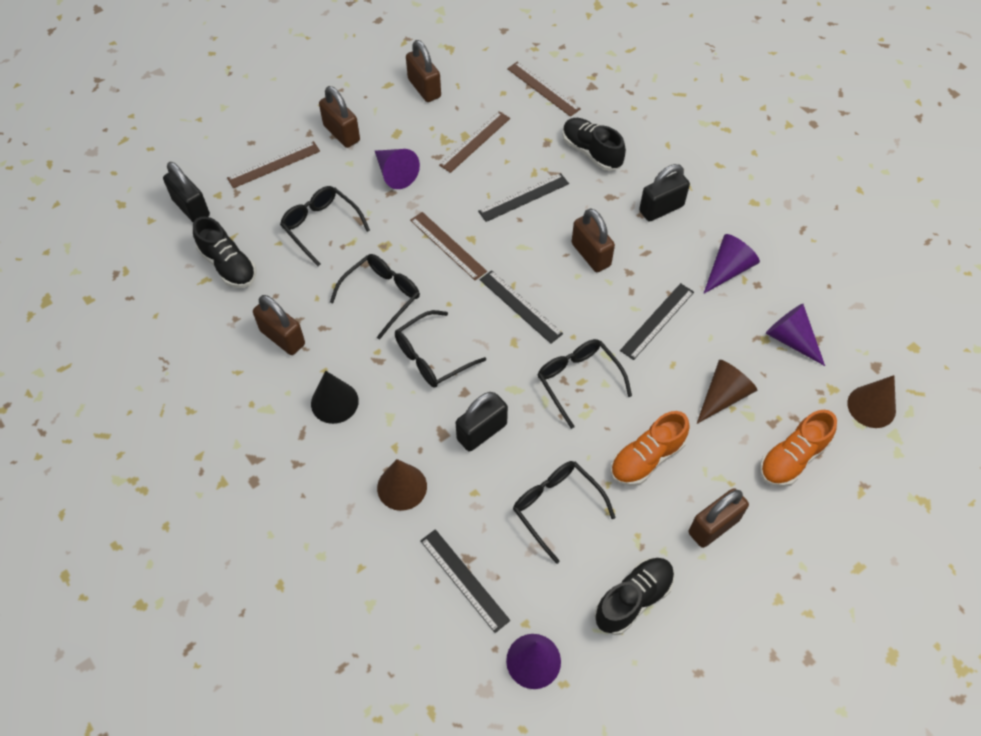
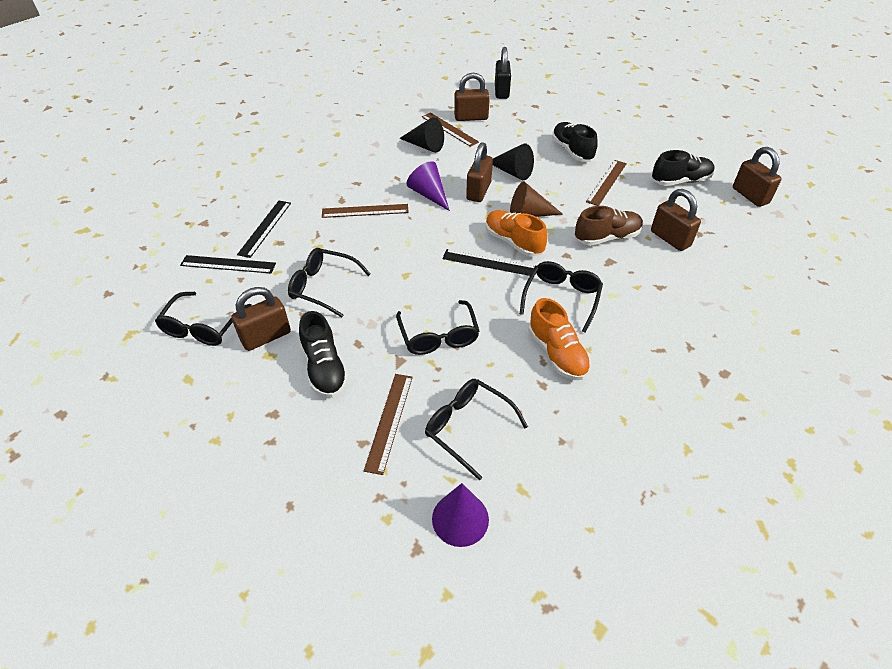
black cone: 1 -> 2
black padlock: 3 -> 1
black ruler: 4 -> 3
brown cone: 3 -> 1
brown shoe: 0 -> 1
purple cone: 4 -> 2

